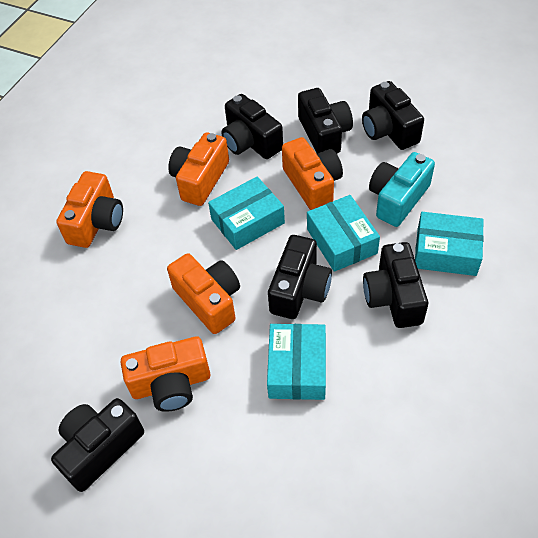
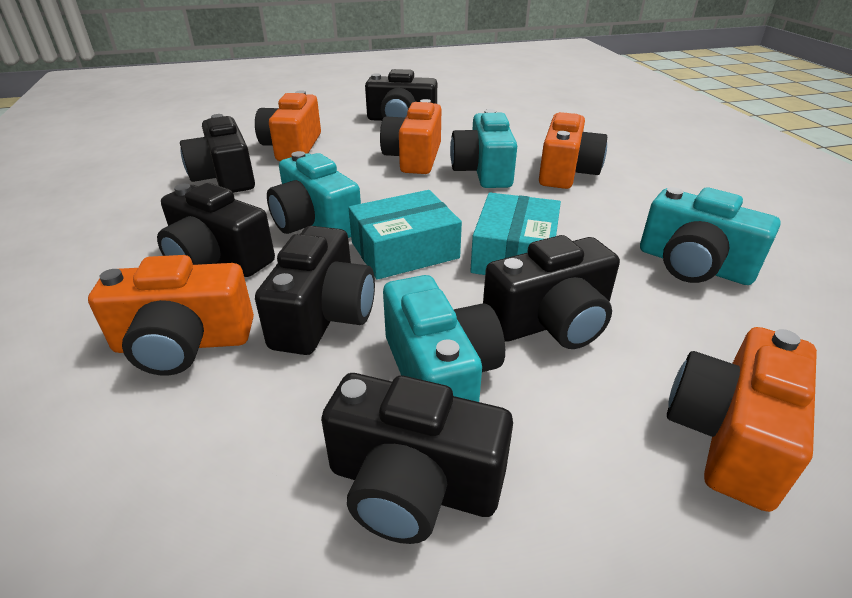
turquoise box: 4 -> 2
turquoise camera: 1 -> 4

